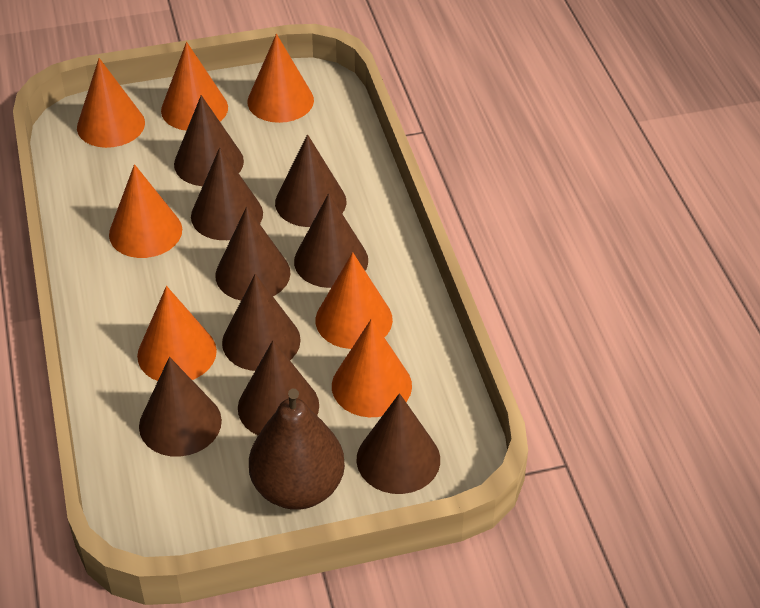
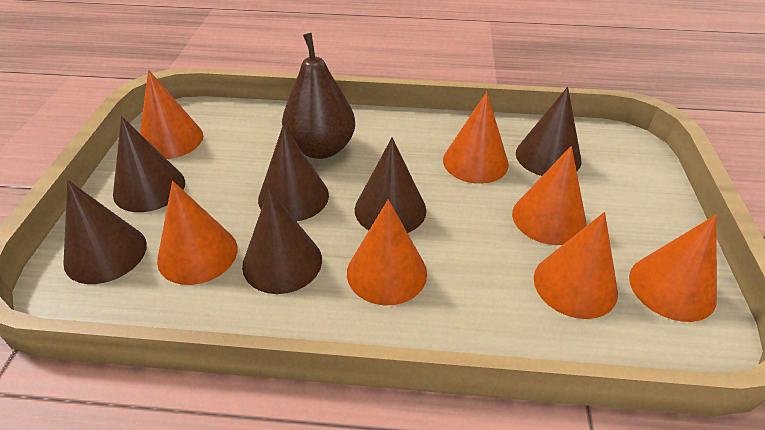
brown cone: 9 -> 6

